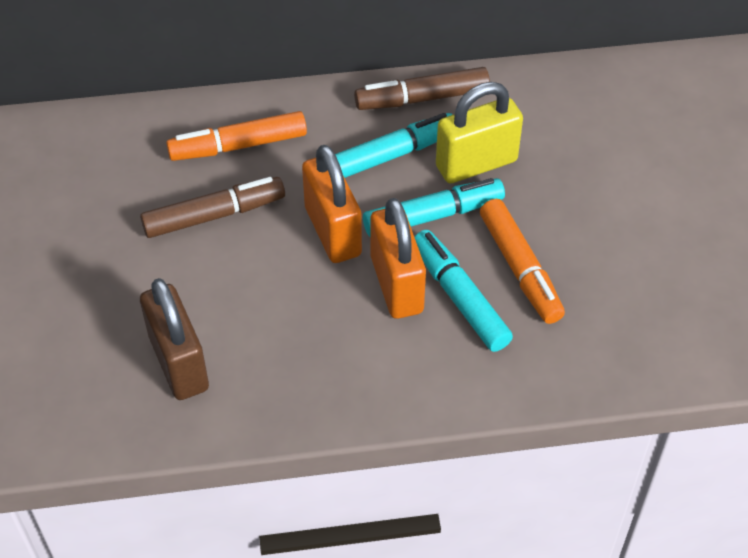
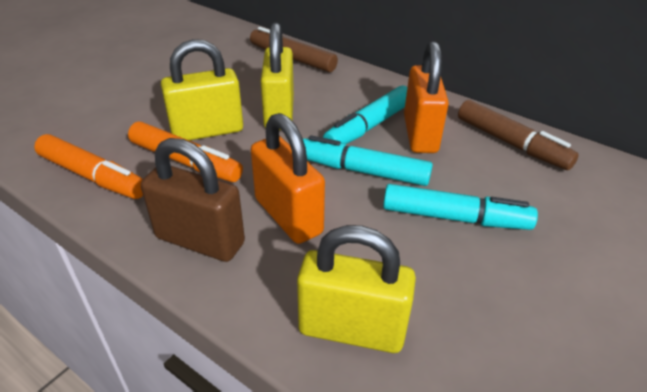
yellow padlock: 1 -> 3

